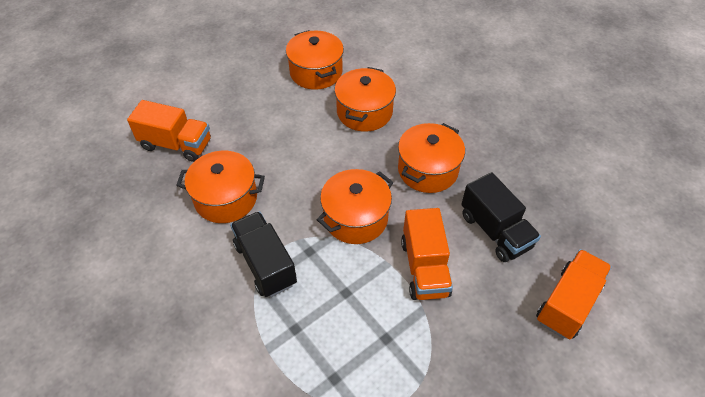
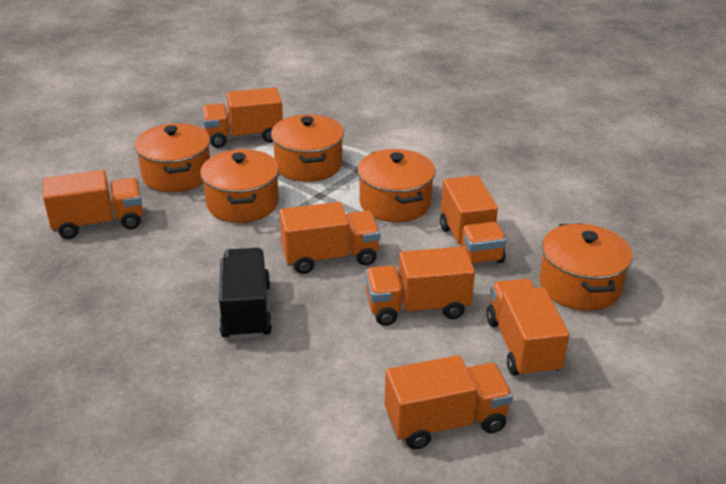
black truck: 2 -> 1
orange truck: 3 -> 7

